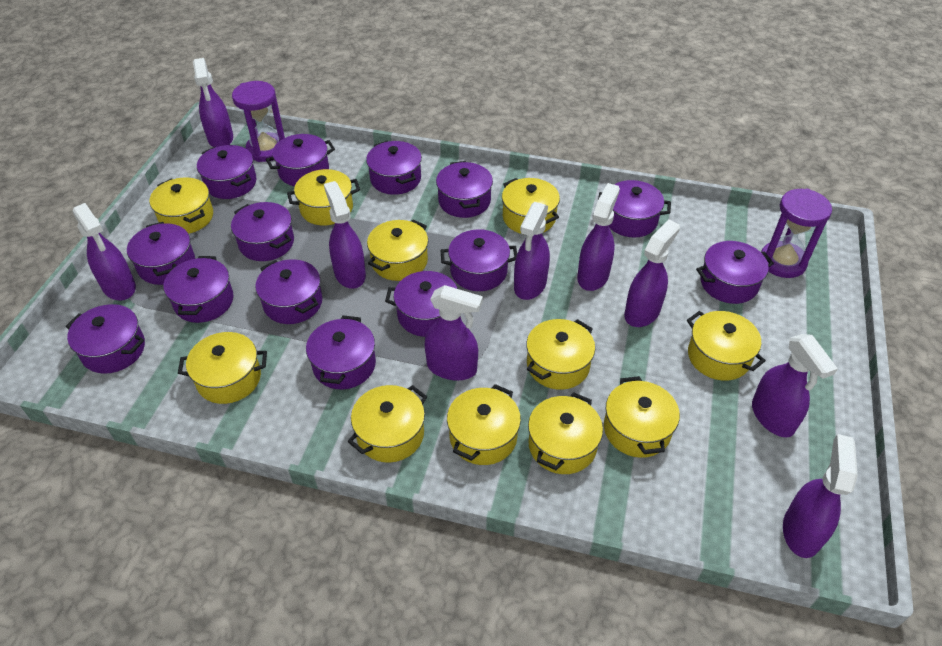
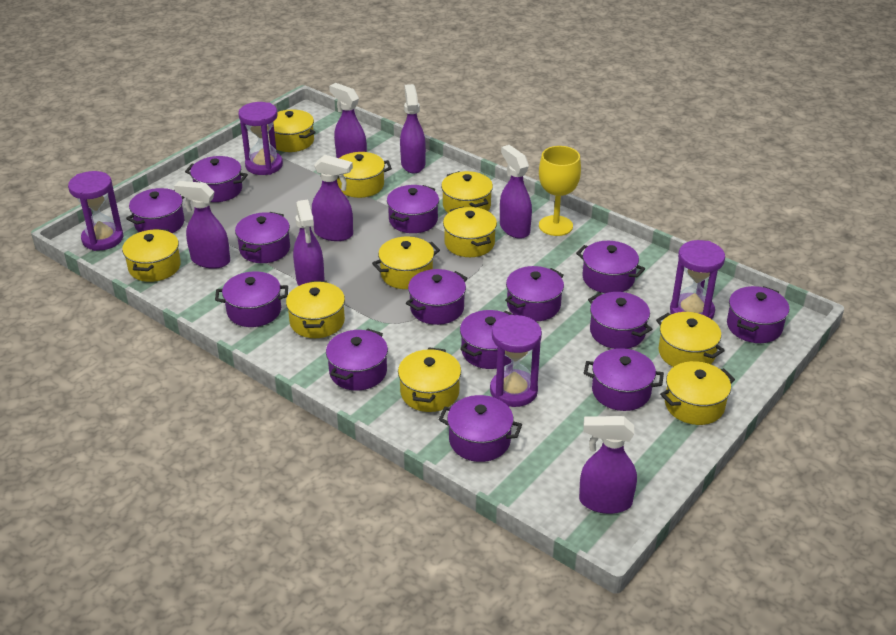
purple hourglass: 2 -> 4
purple spray bottle: 9 -> 7
yellow goblet: 0 -> 1
yellow pot: 11 -> 10

